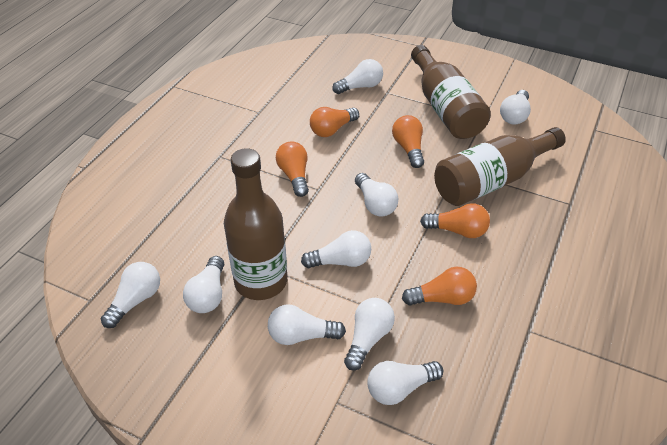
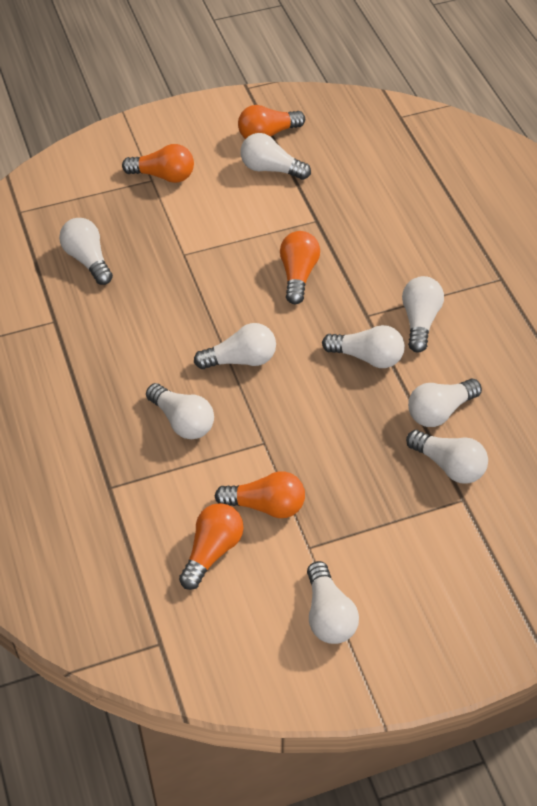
brown bottle: 3 -> 0

